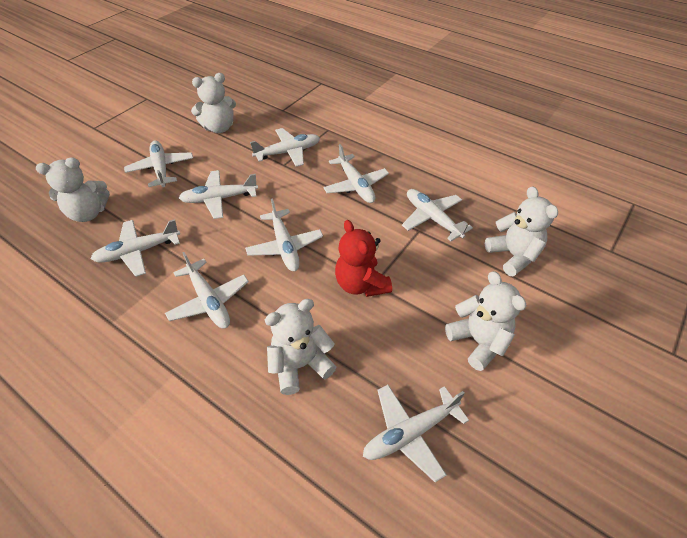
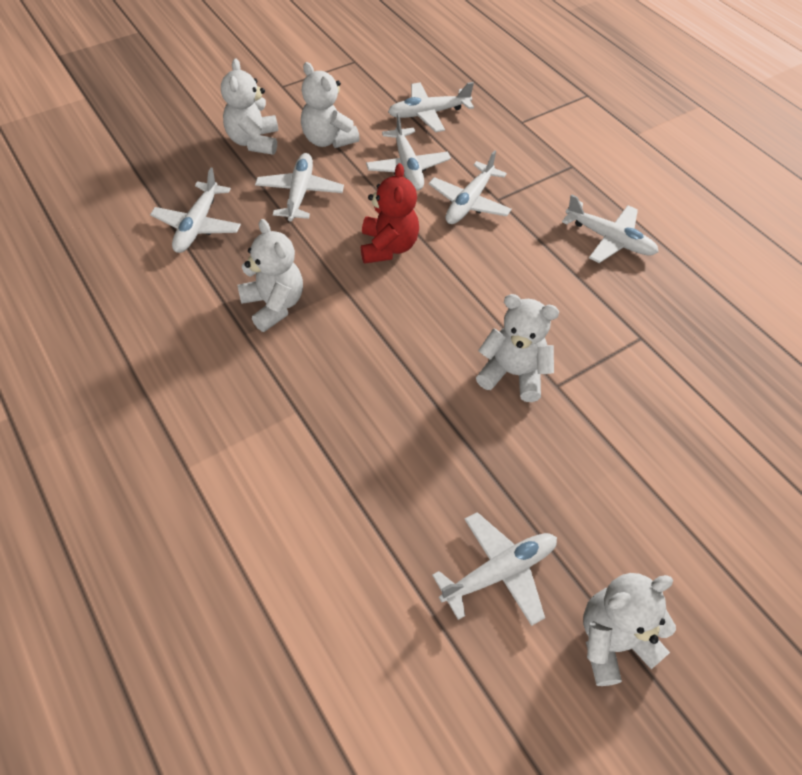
white plane: 9 -> 7

